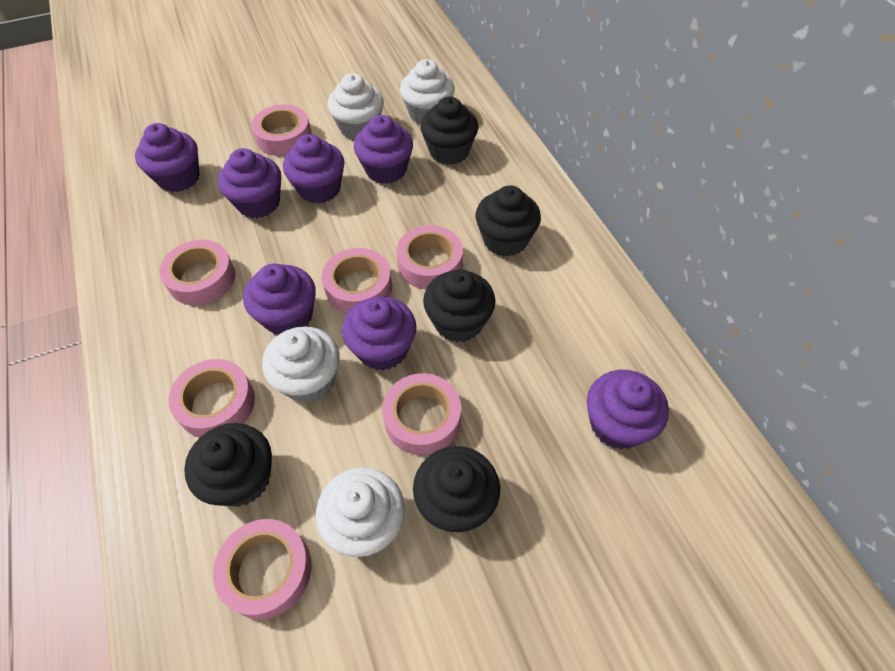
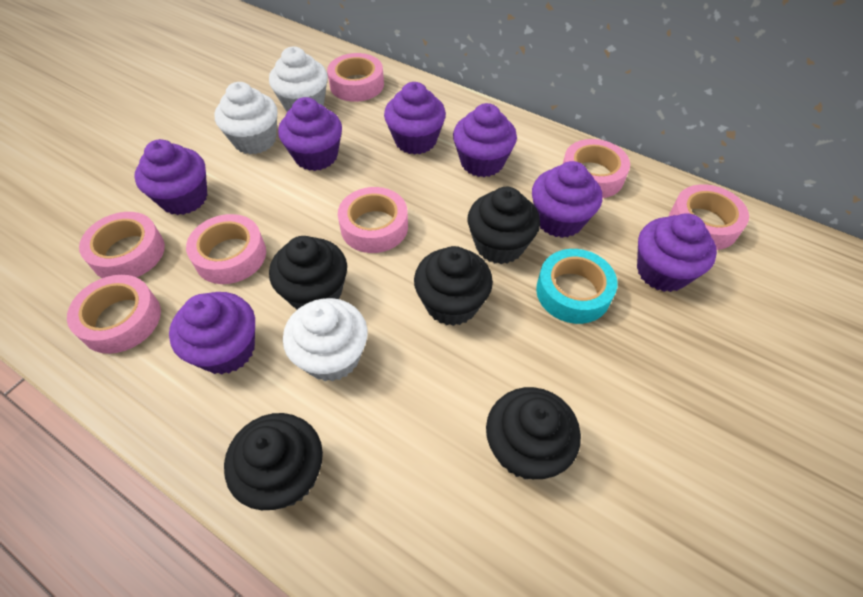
turquoise tape: 0 -> 1
white cupcake: 4 -> 3

